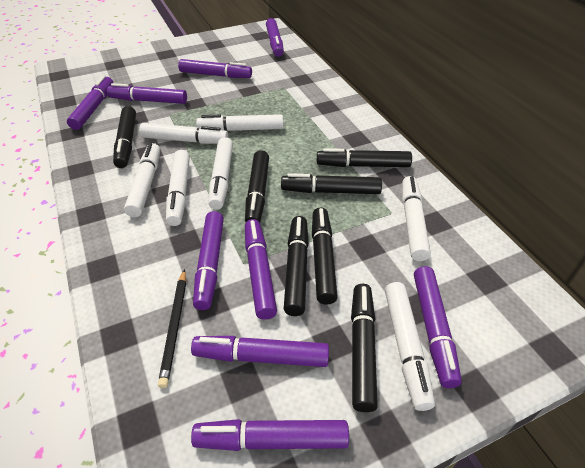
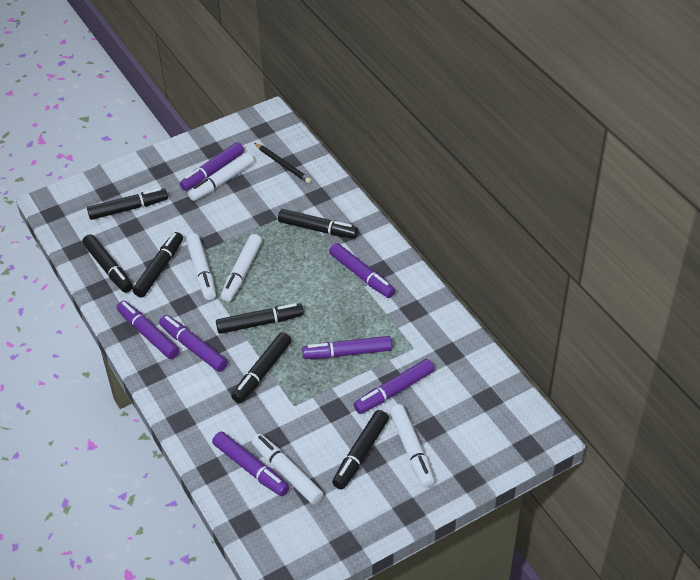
purple marker: 9 -> 7
white marker: 7 -> 5

